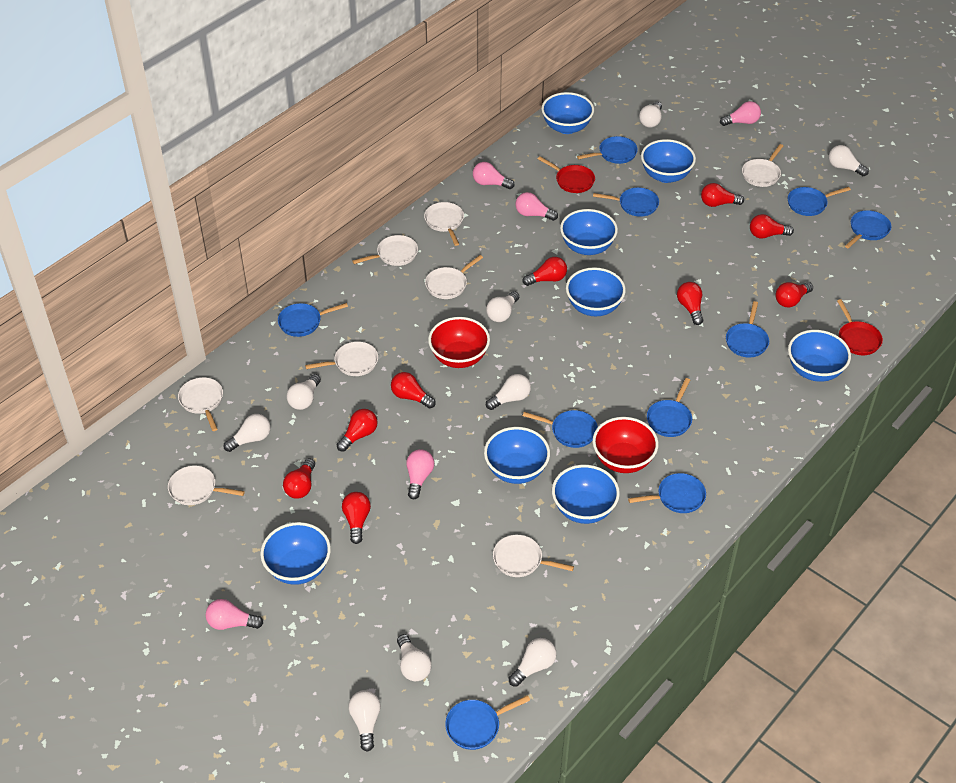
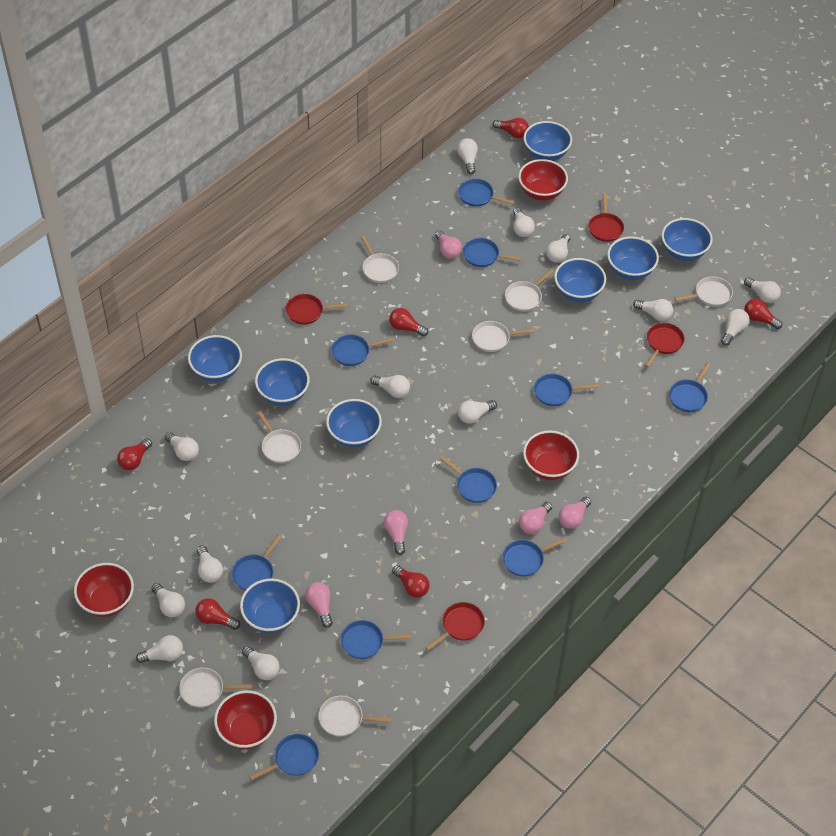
red bowl: 2 -> 4
red light bulb: 9 -> 6
red pan: 2 -> 4
white light bulb: 9 -> 13
white pan: 8 -> 7

